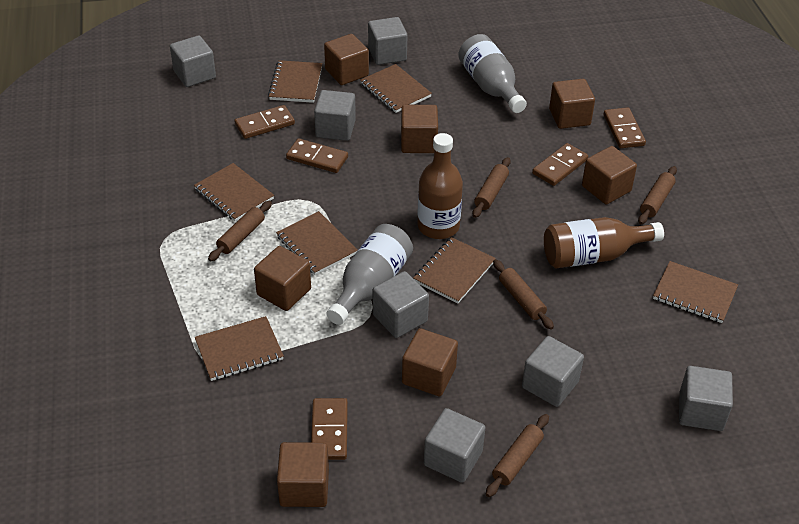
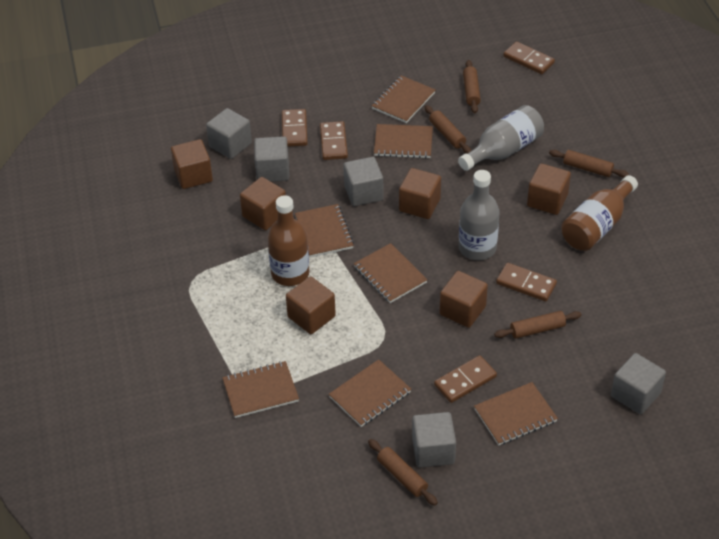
brown cube: 7 -> 6
grey cube: 7 -> 5

